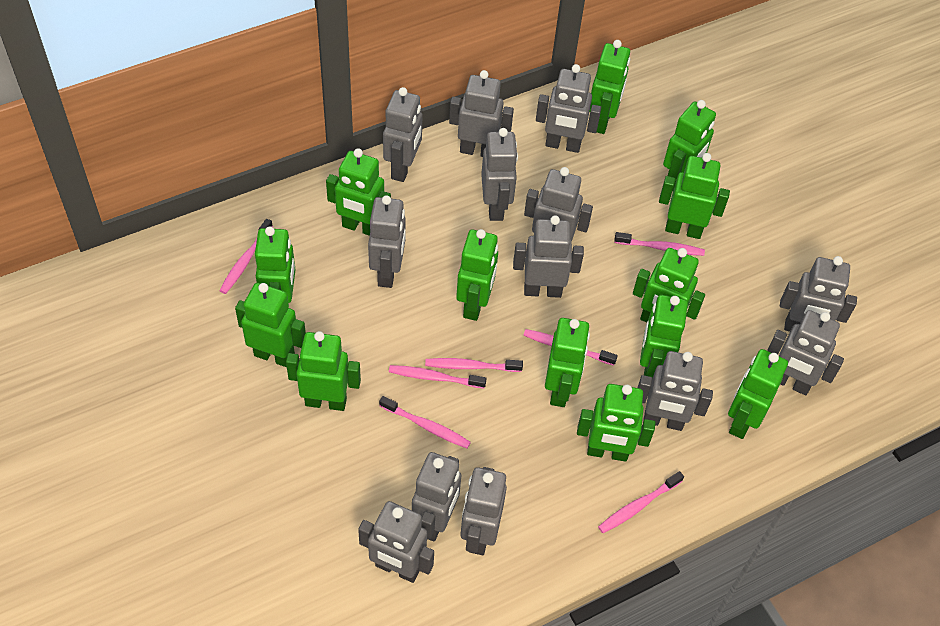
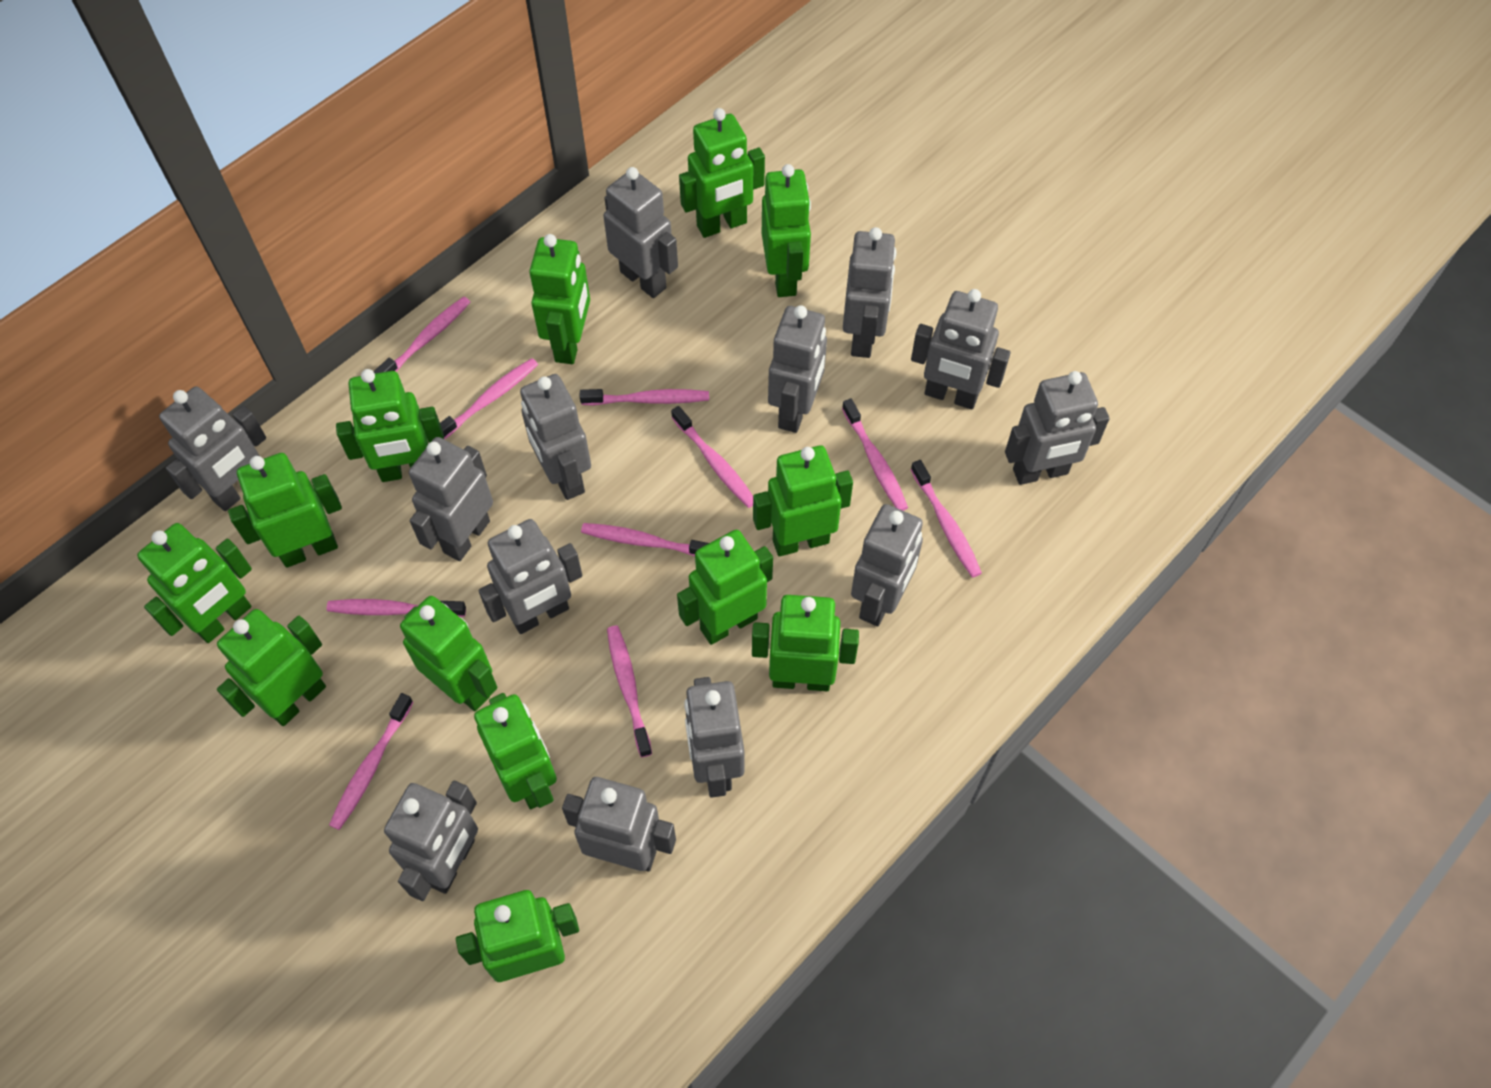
pink toothbrush: 7 -> 10

